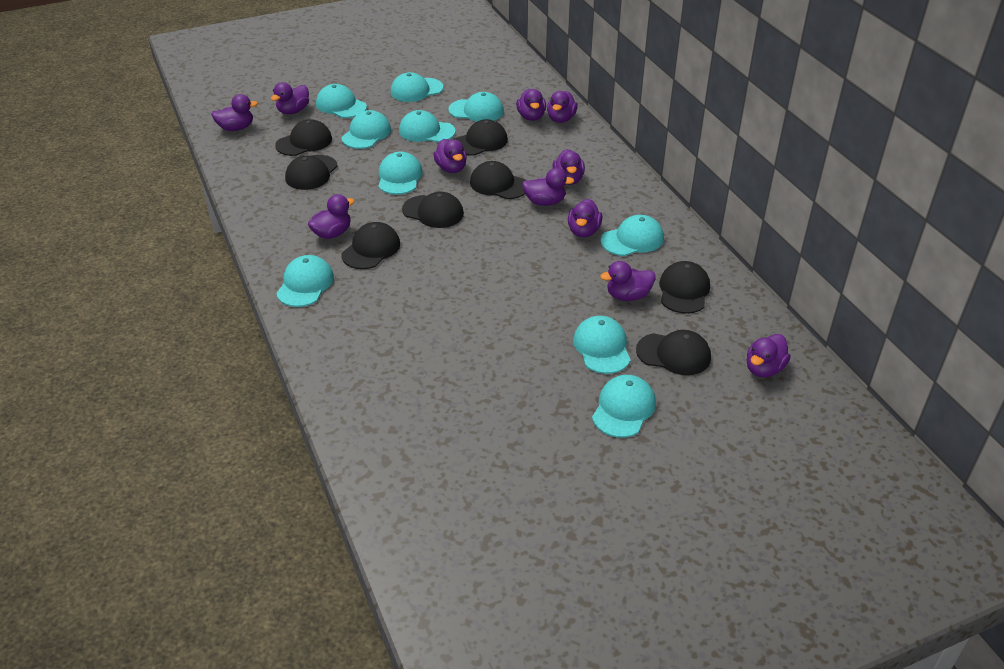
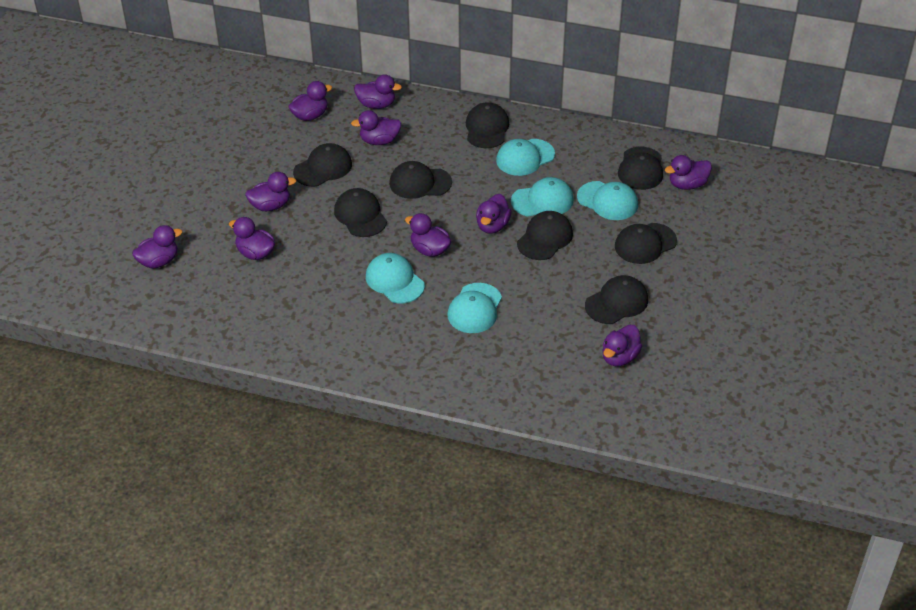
purple duck: 11 -> 10
turquoise cap: 10 -> 5

